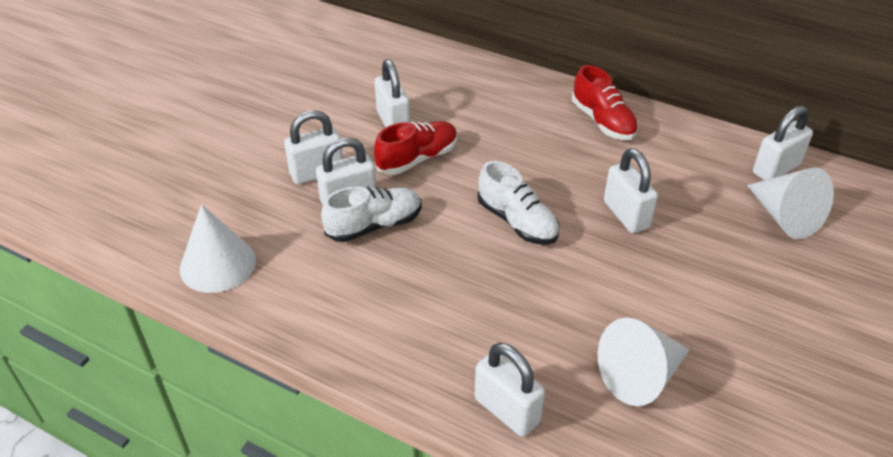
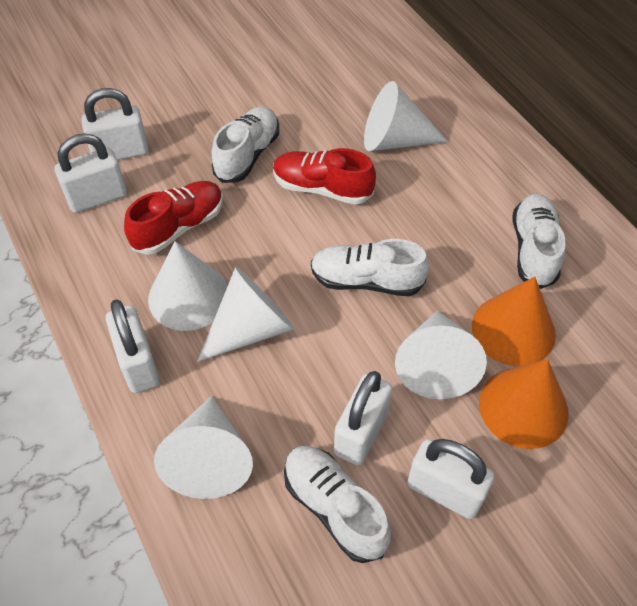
orange cone: 0 -> 2
white cone: 3 -> 5
white padlock: 6 -> 5
white shoe: 2 -> 4

